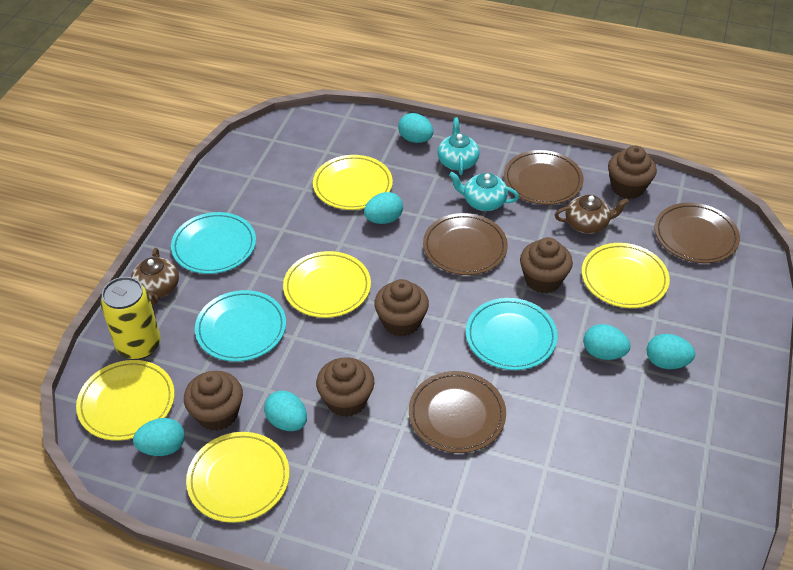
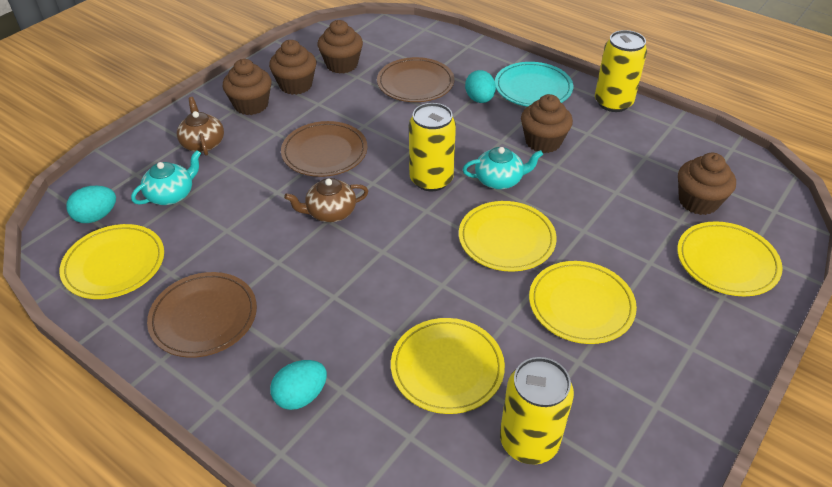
brown plate: 4 -> 3
turquoise egg: 6 -> 3
turquoise plate: 3 -> 1
yellow can: 1 -> 3

